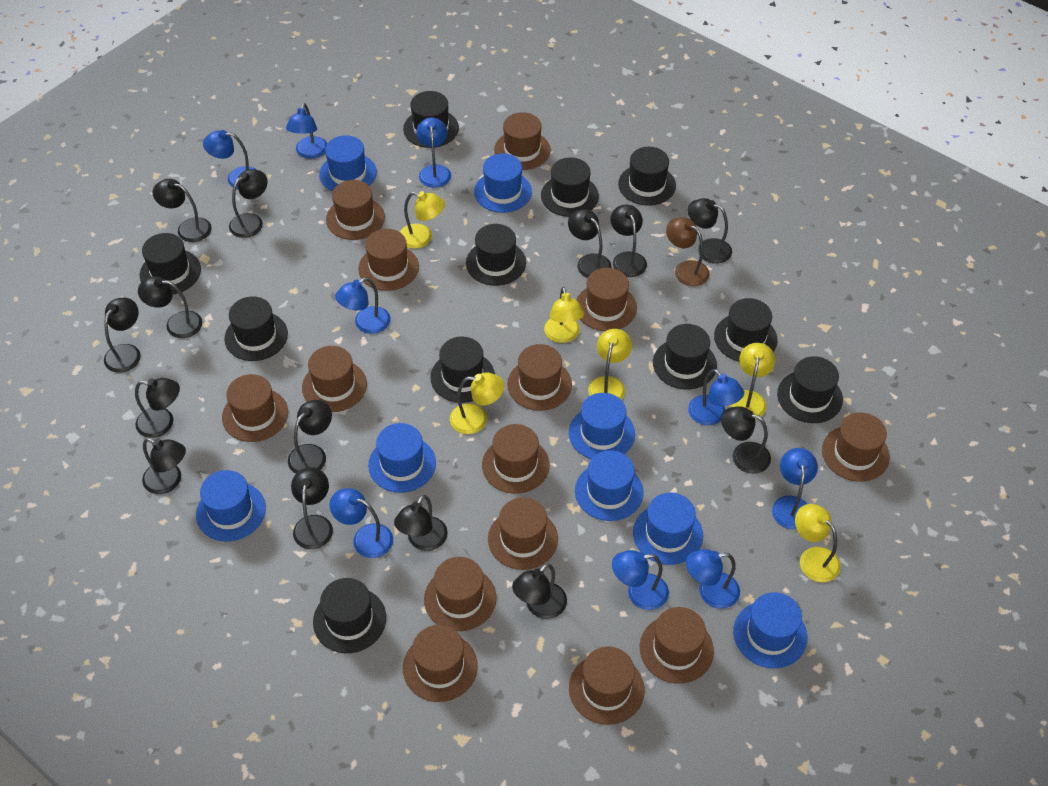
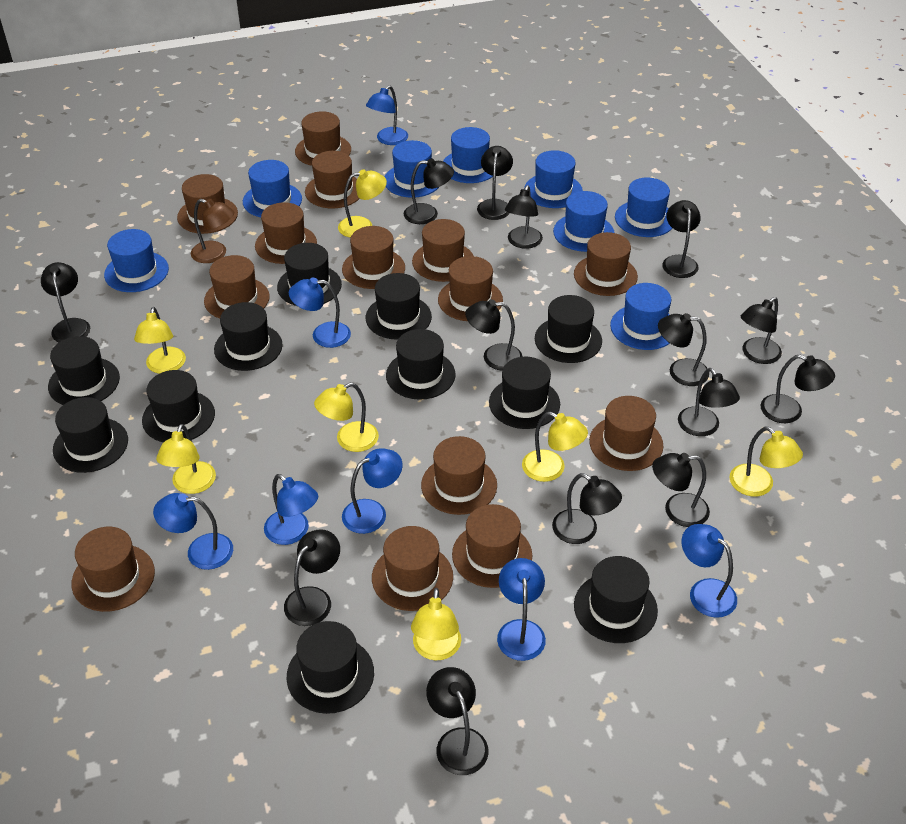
blue lamp: 9 -> 7
yellow lamp: 6 -> 7

